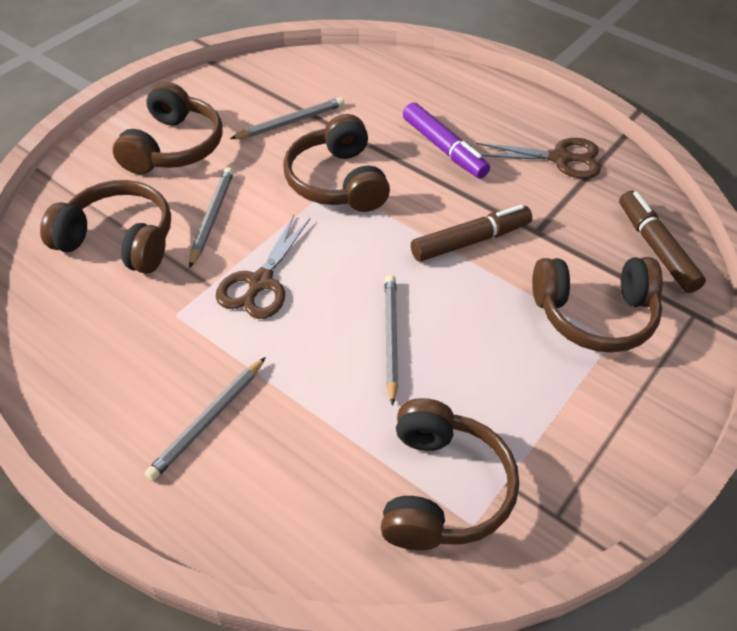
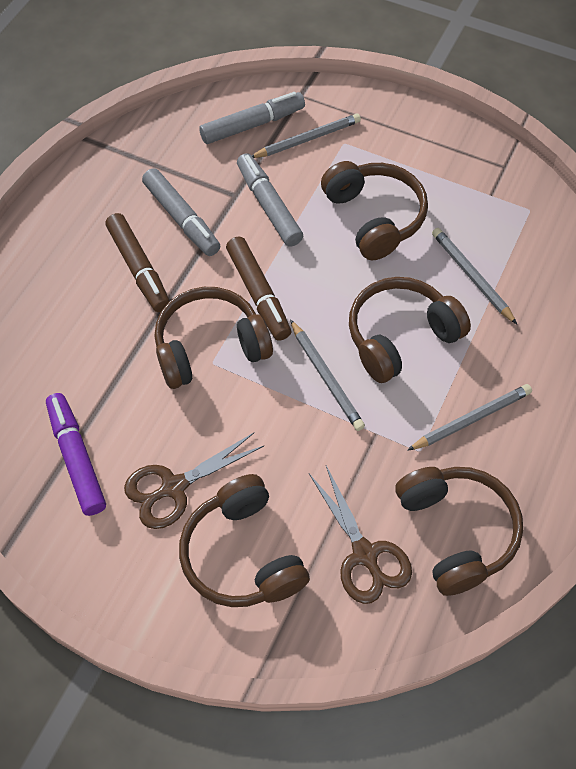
grey marker: 0 -> 3

